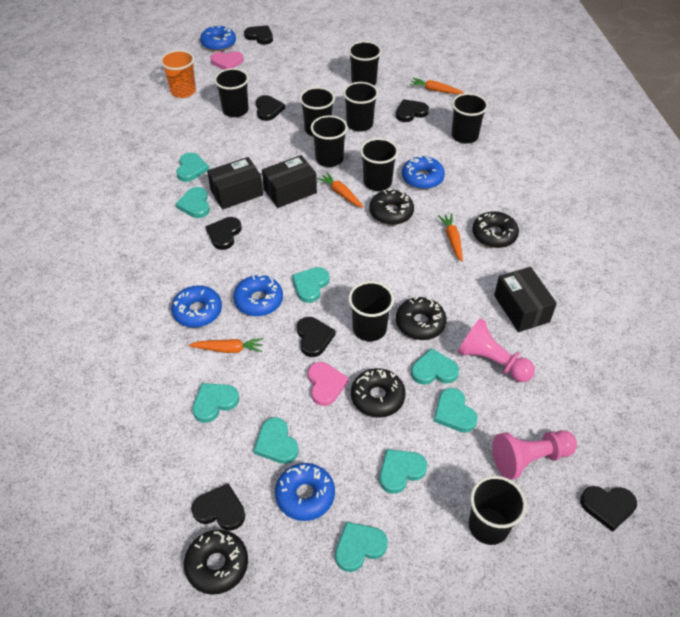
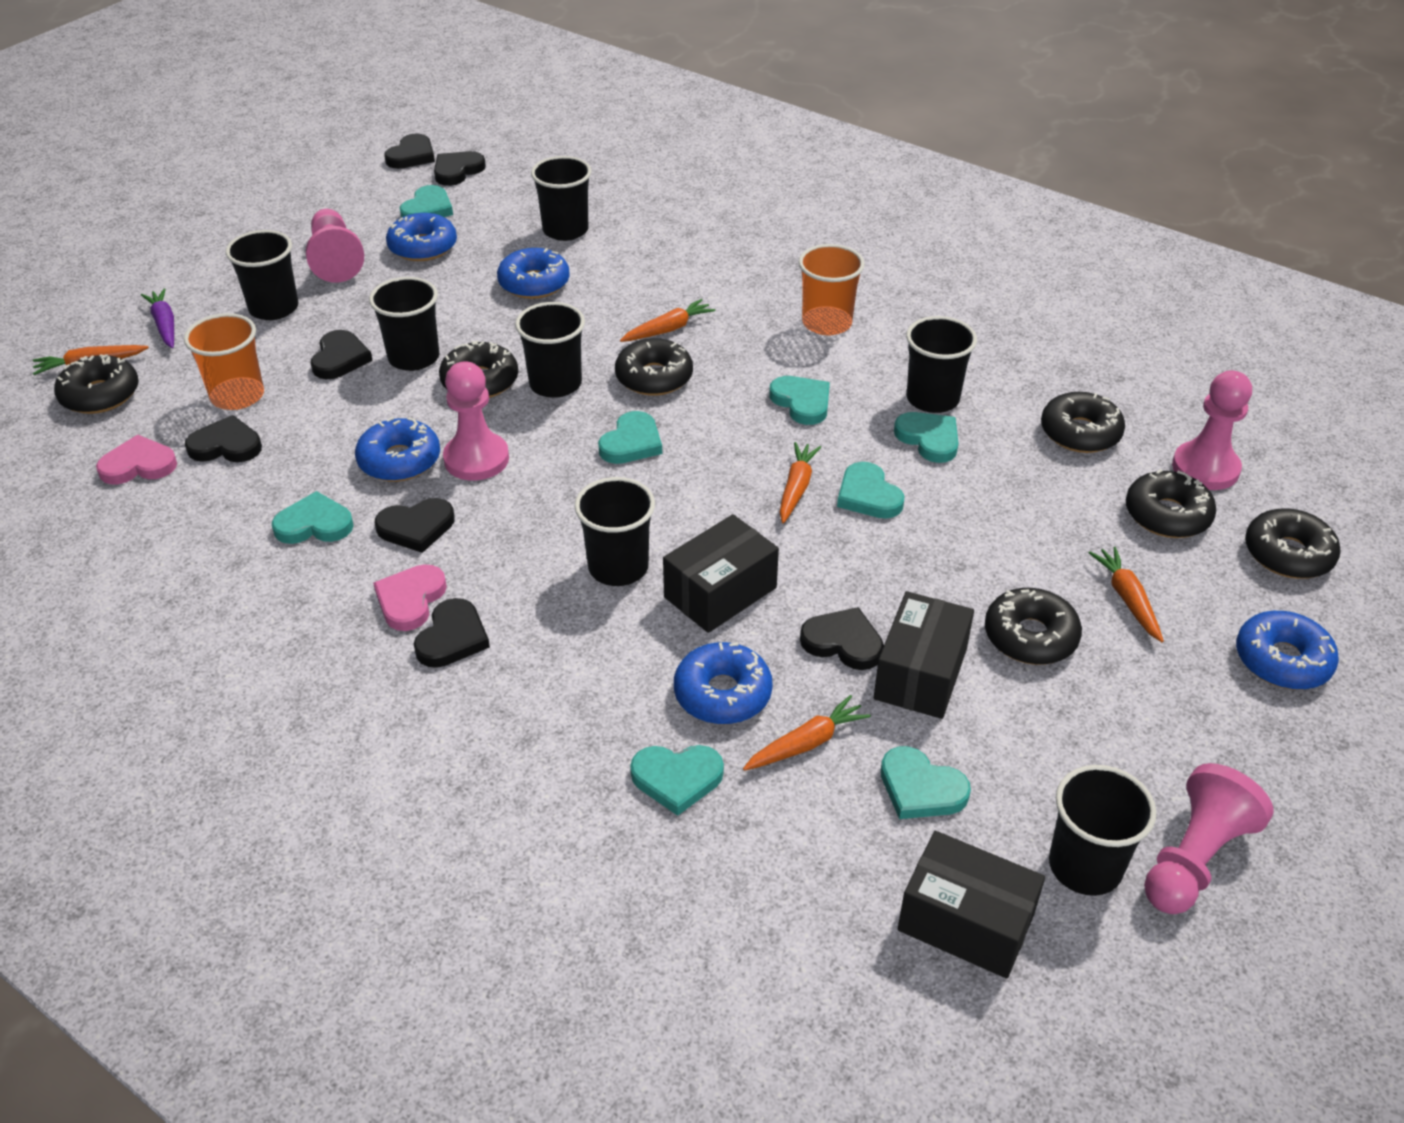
black cup: 9 -> 7
black donut: 5 -> 7
orange carrot: 4 -> 5
orange cup: 1 -> 2
pink pawn: 2 -> 4
purple carrot: 0 -> 1
turquoise heart: 9 -> 8

